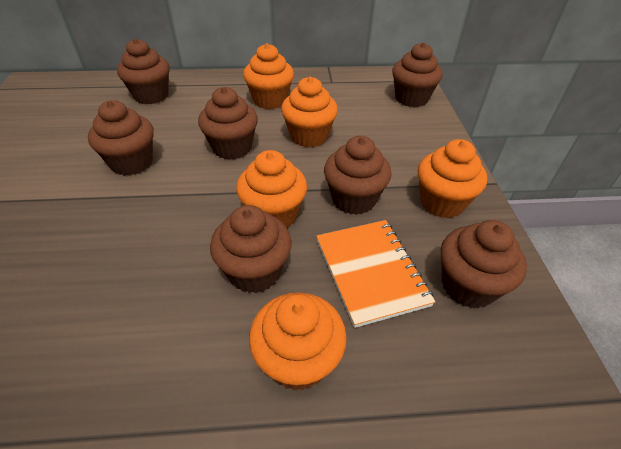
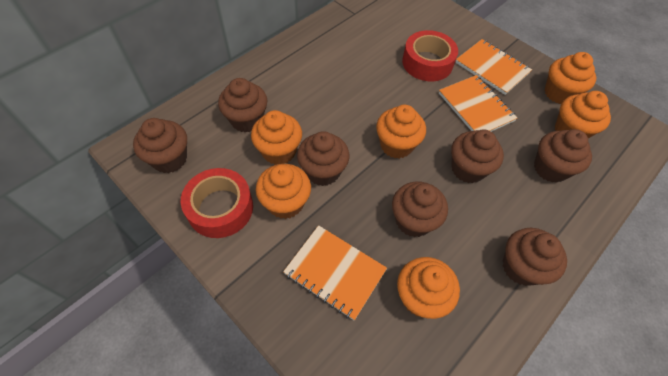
orange cupcake: 5 -> 6
orange notebook: 1 -> 3
red tape: 0 -> 2

